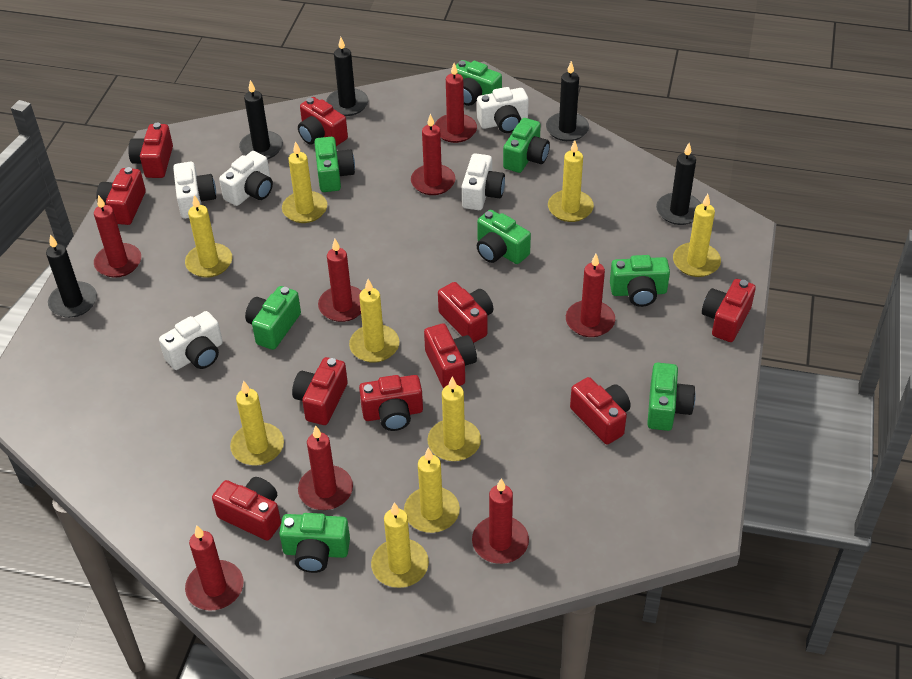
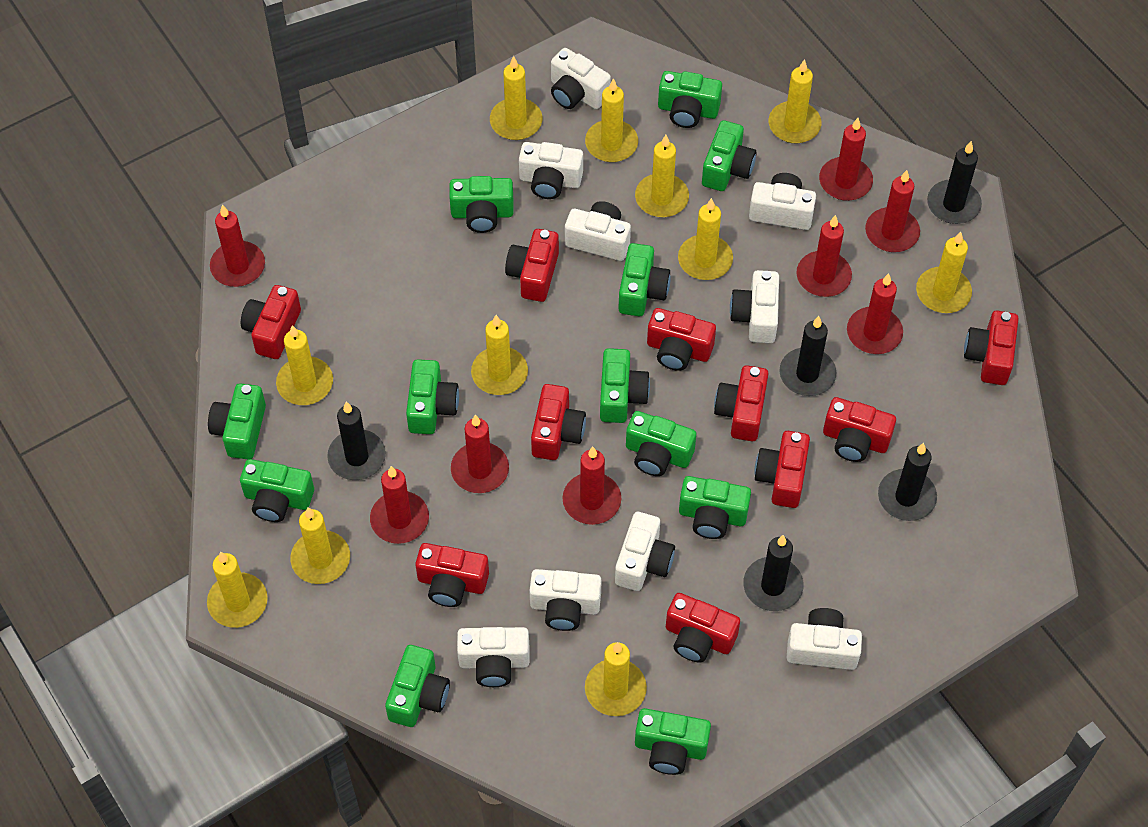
green camera: 8 -> 12
white camera: 5 -> 9
yellow candle: 9 -> 11

